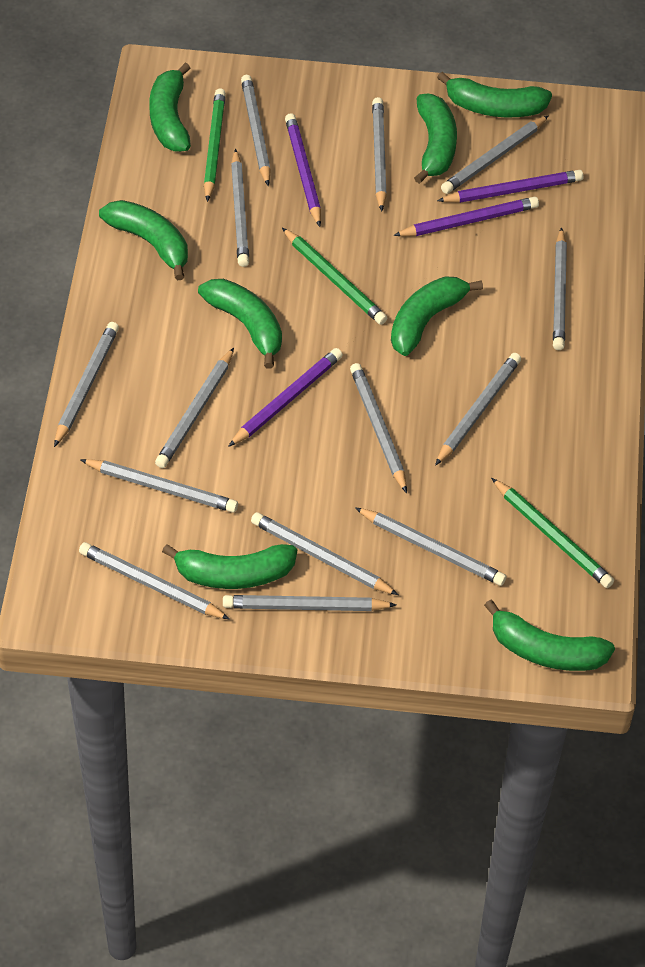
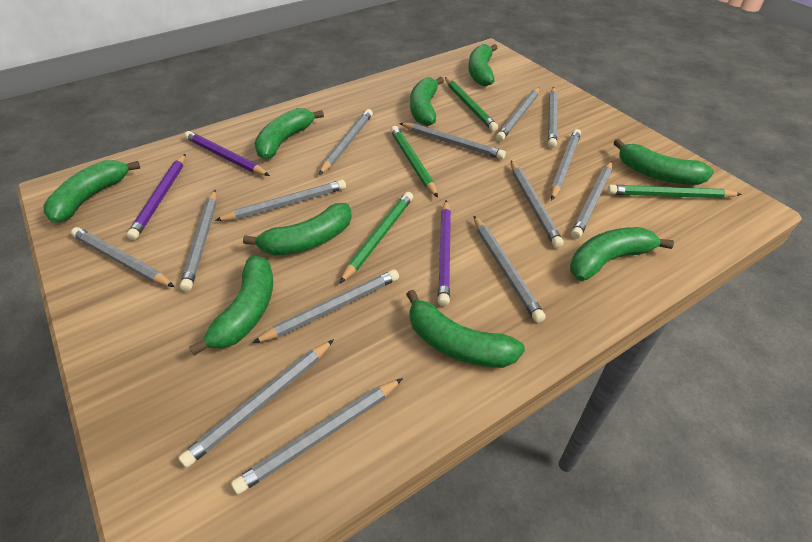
green banana: 8 -> 9
green pencil: 3 -> 4
purple pencil: 4 -> 3

